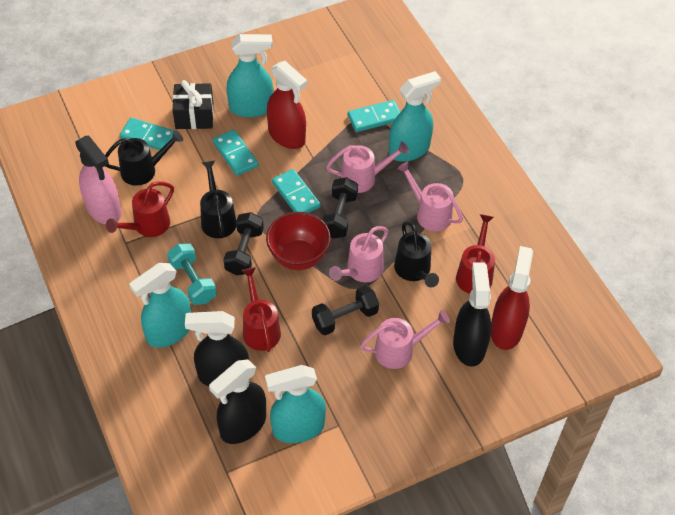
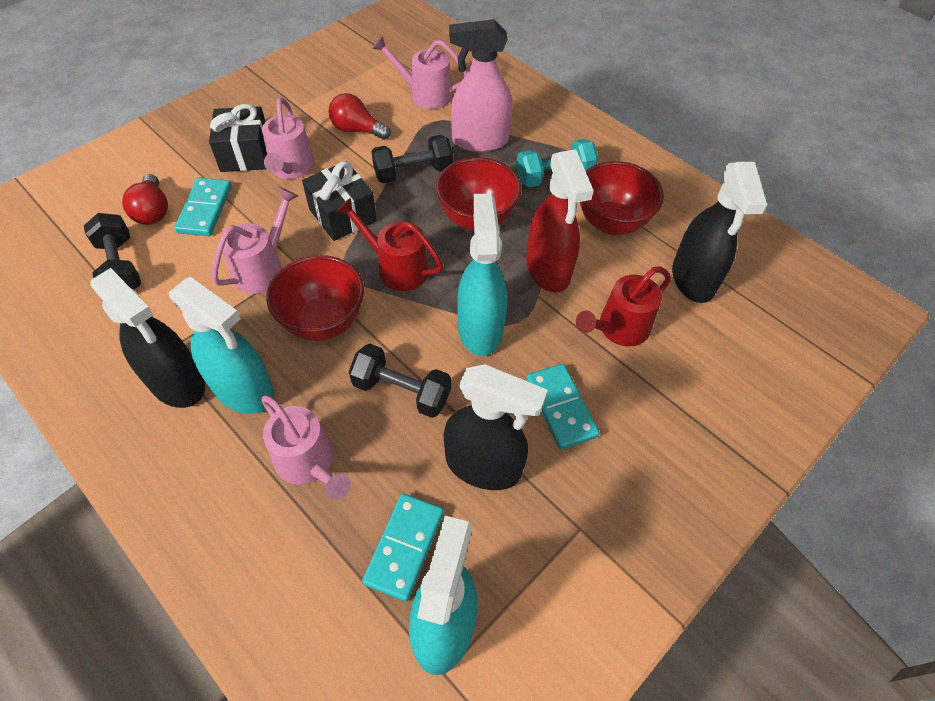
black gift: 1 -> 2
black watering can: 3 -> 0
red bowl: 1 -> 3
red light bulb: 0 -> 2
red spray bottle: 2 -> 1
red watering can: 3 -> 2
turquoise domino: 4 -> 3
turquoise spray bottle: 4 -> 3

